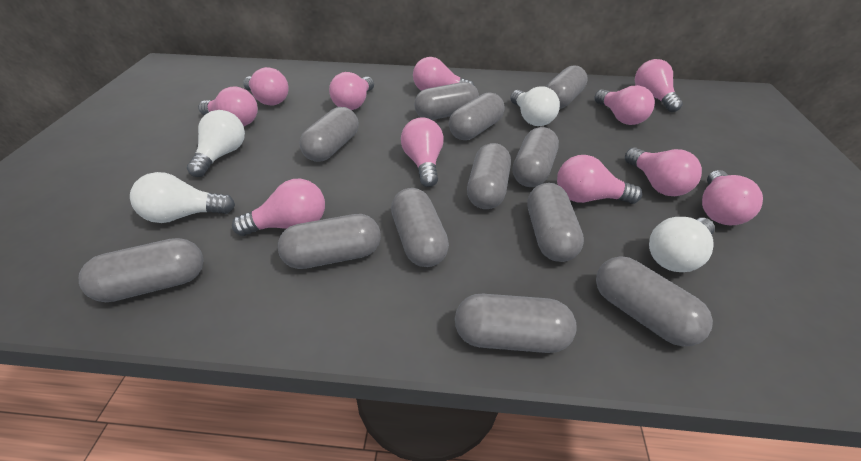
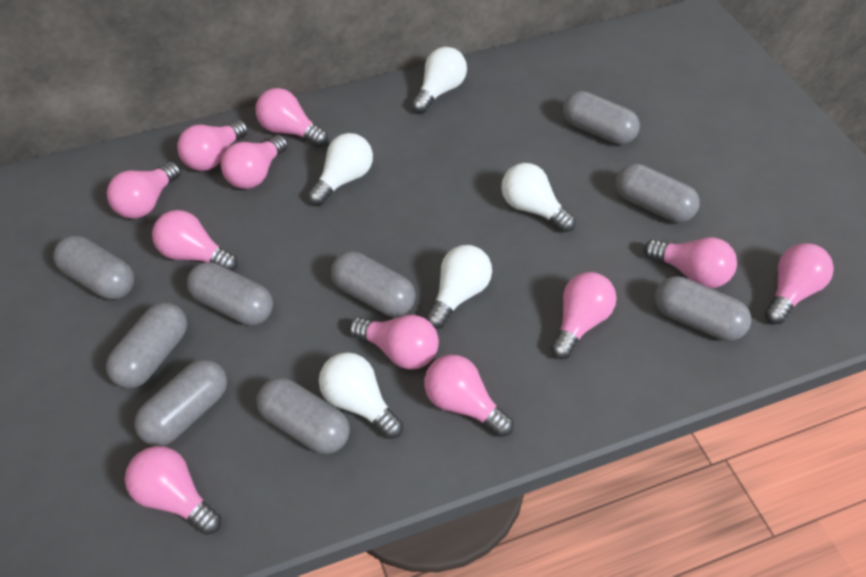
grey capsule: 12 -> 9
white light bulb: 4 -> 5

